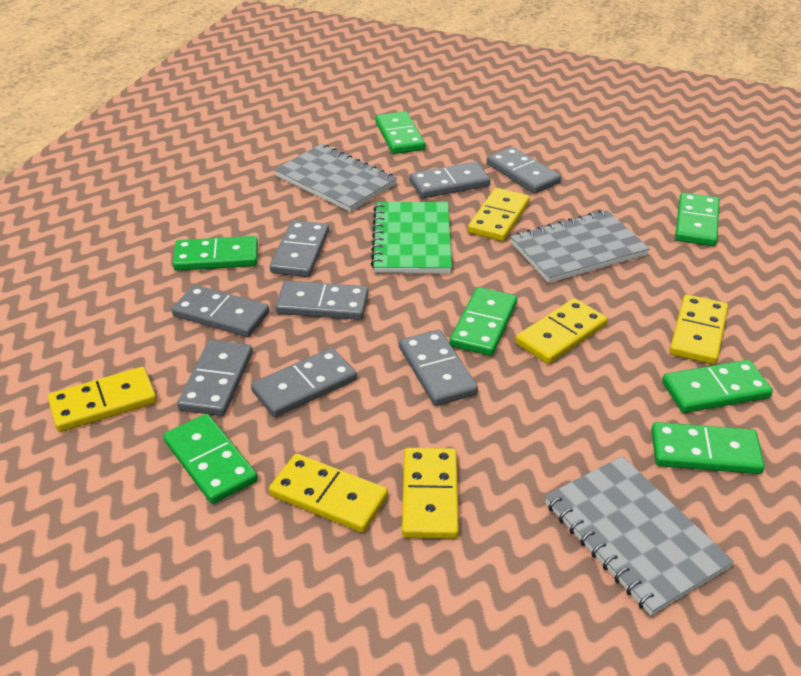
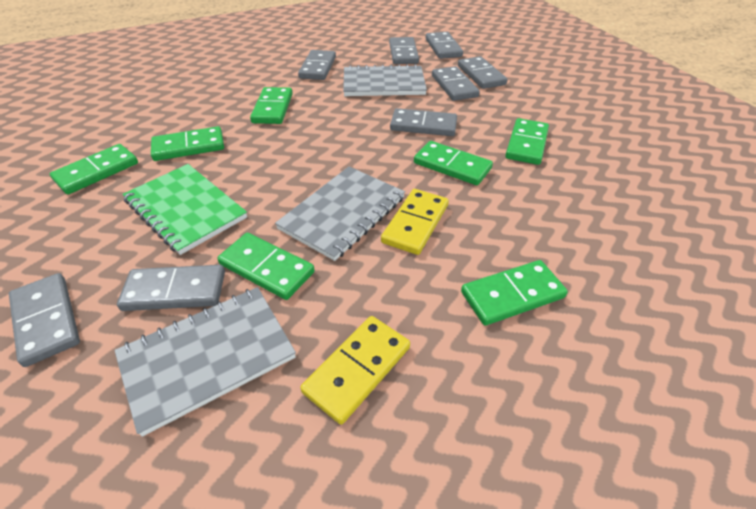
yellow domino: 6 -> 2

